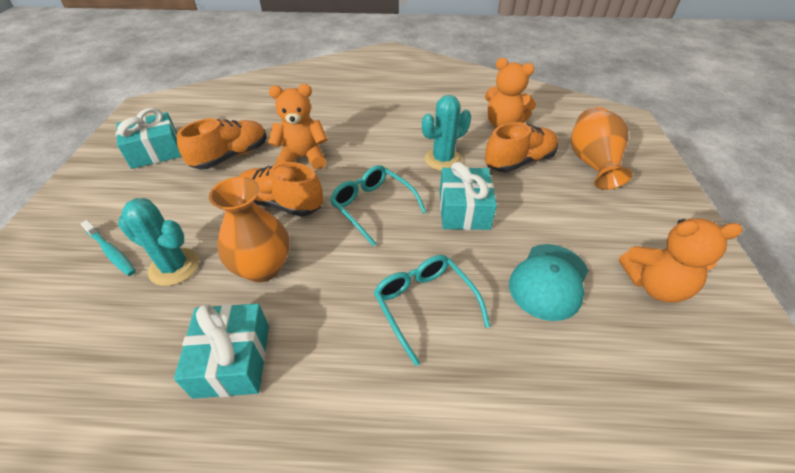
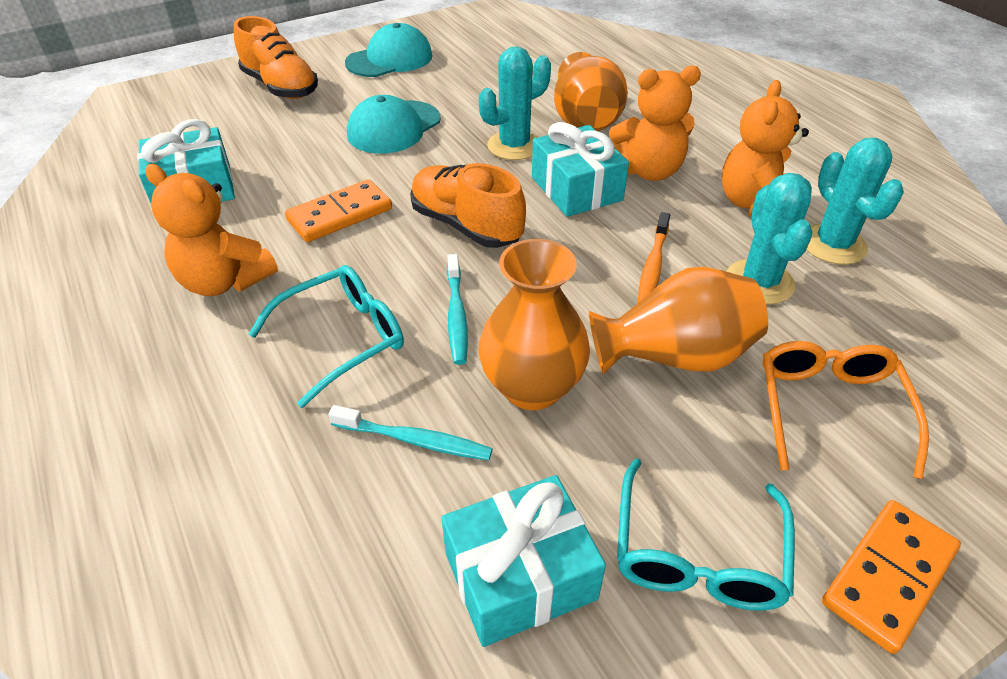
orange domino: 0 -> 2
orange glasses: 0 -> 1
orange shoe: 3 -> 2
orange toothbrush: 0 -> 1
orange vase: 2 -> 3
turquoise cactus: 2 -> 3
turquoise cap: 1 -> 2
turquoise toothbrush: 1 -> 2

